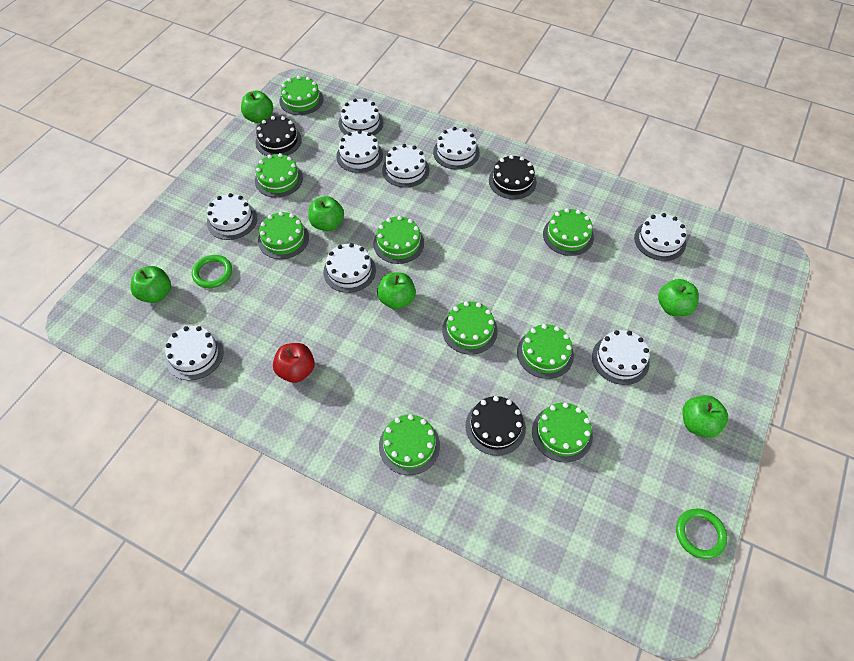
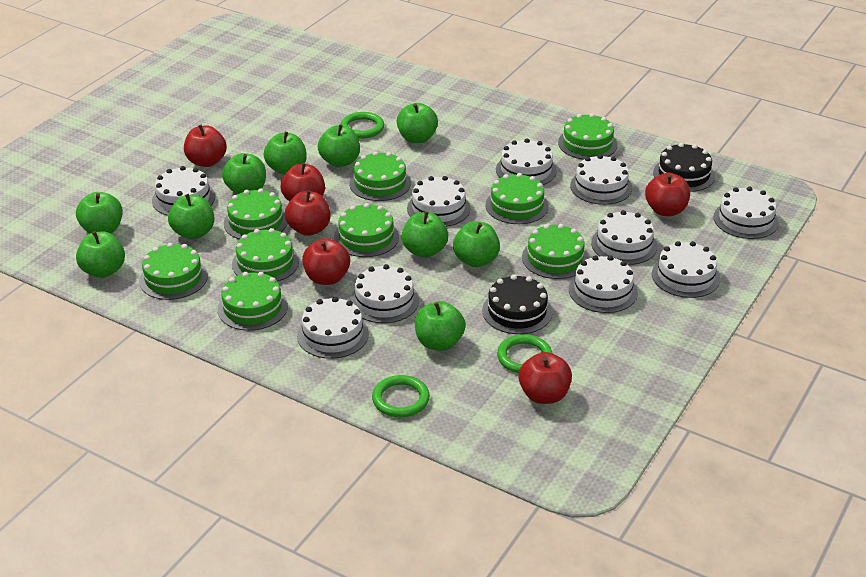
black cake: 3 -> 2
green apple: 6 -> 10
green ring: 2 -> 3
red apple: 1 -> 6
white cake: 9 -> 10

